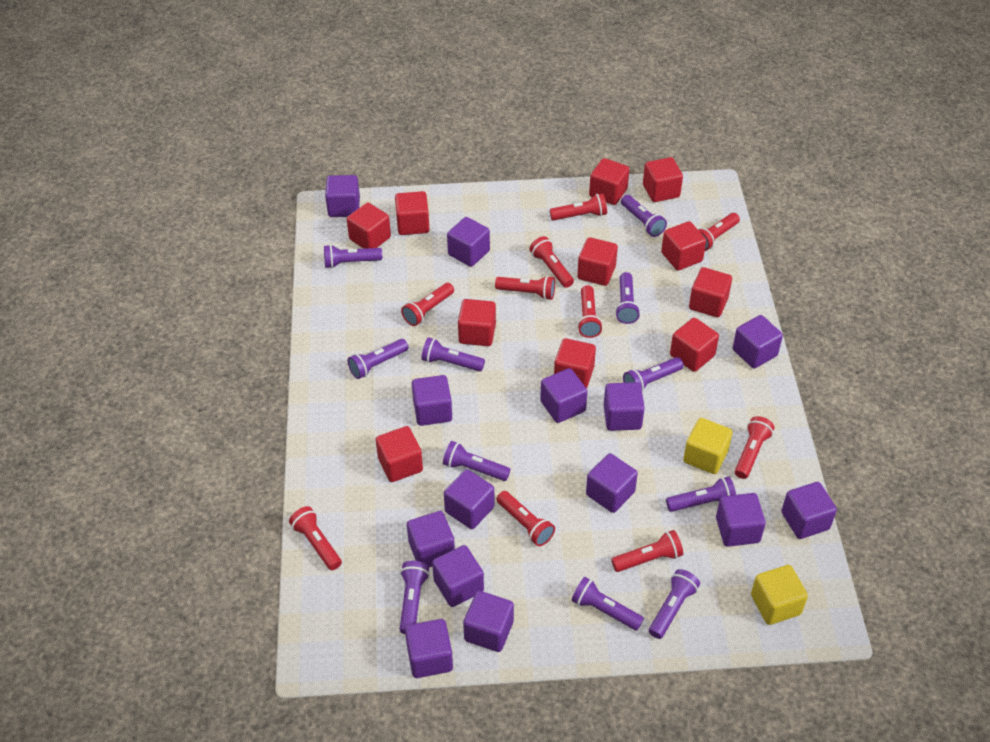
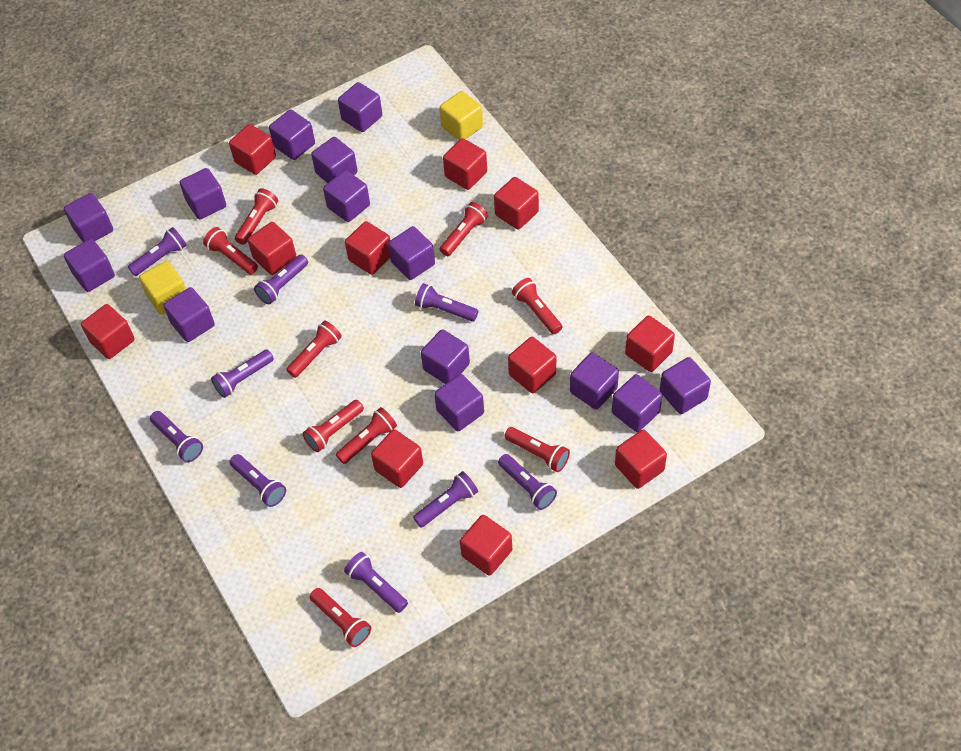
purple flashlight: 11 -> 9
red flashlight: 10 -> 9

